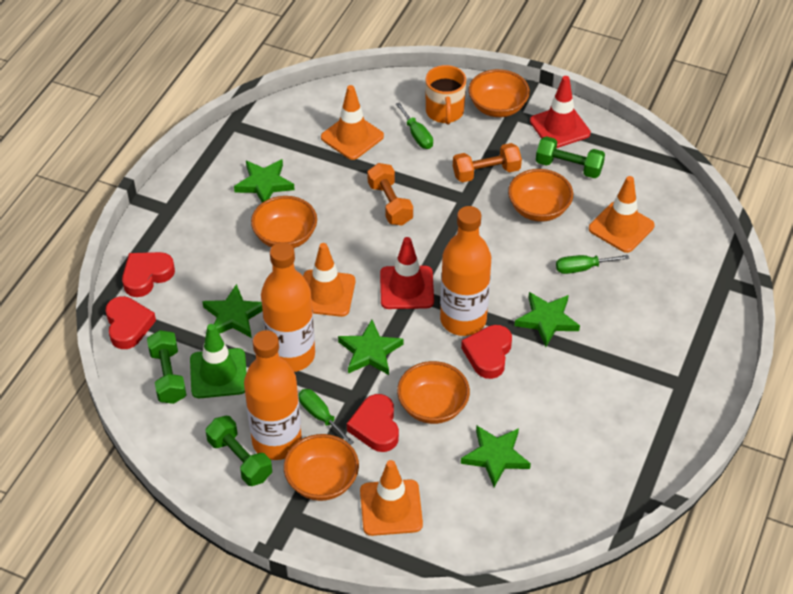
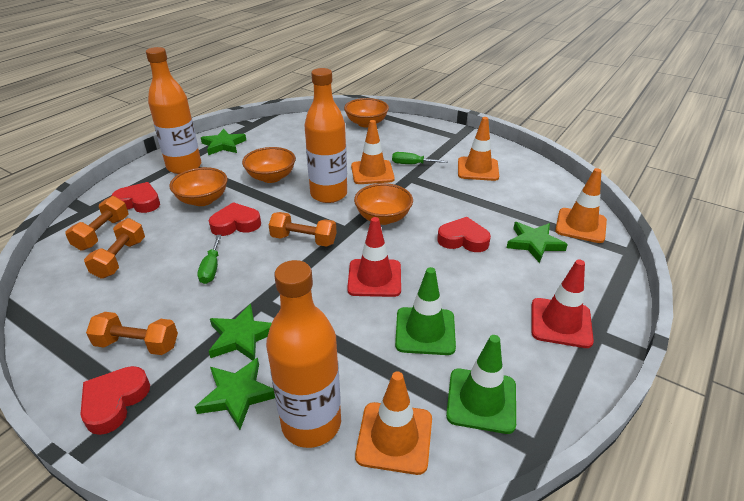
green dumbbell: 3 -> 0
green screwdriver: 3 -> 2
green star: 5 -> 4
green traffic cone: 1 -> 2
orange bowl: 5 -> 4
orange dumbbell: 2 -> 4
orange mug: 1 -> 0

